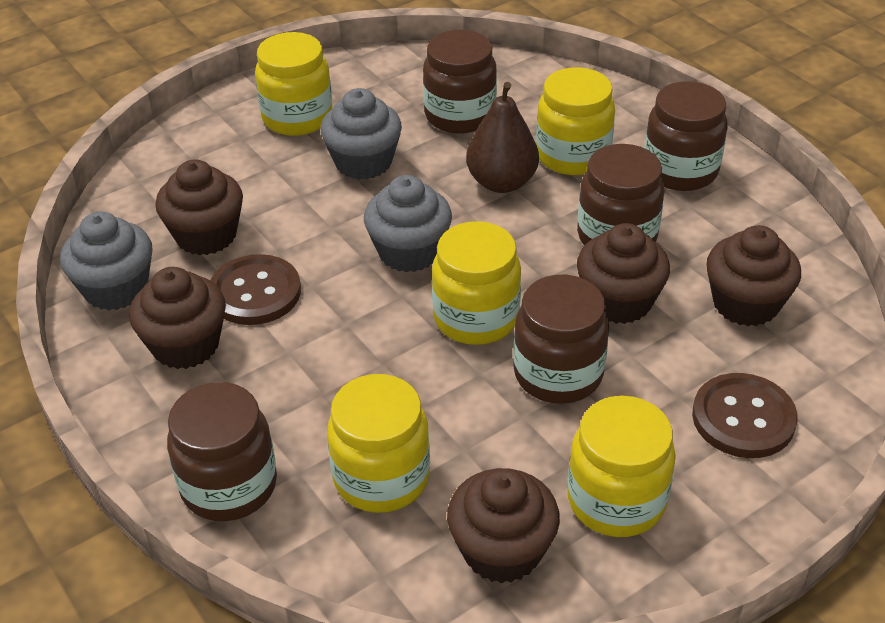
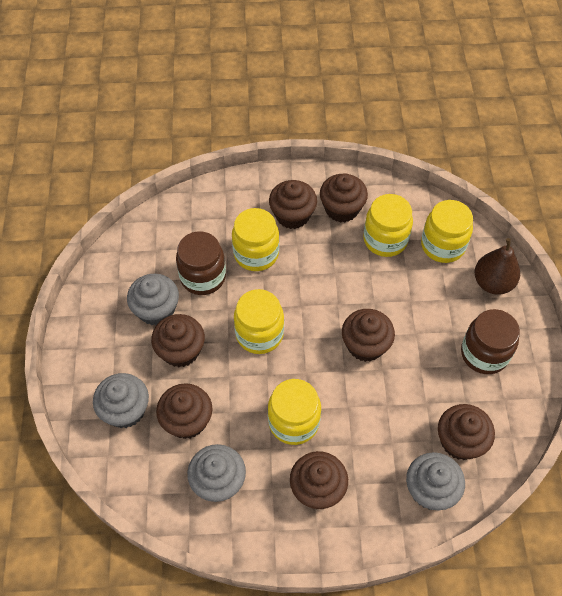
brown button: 2 -> 0
brown cupcake: 5 -> 7
brown jar: 5 -> 2
grey cupcake: 3 -> 4

